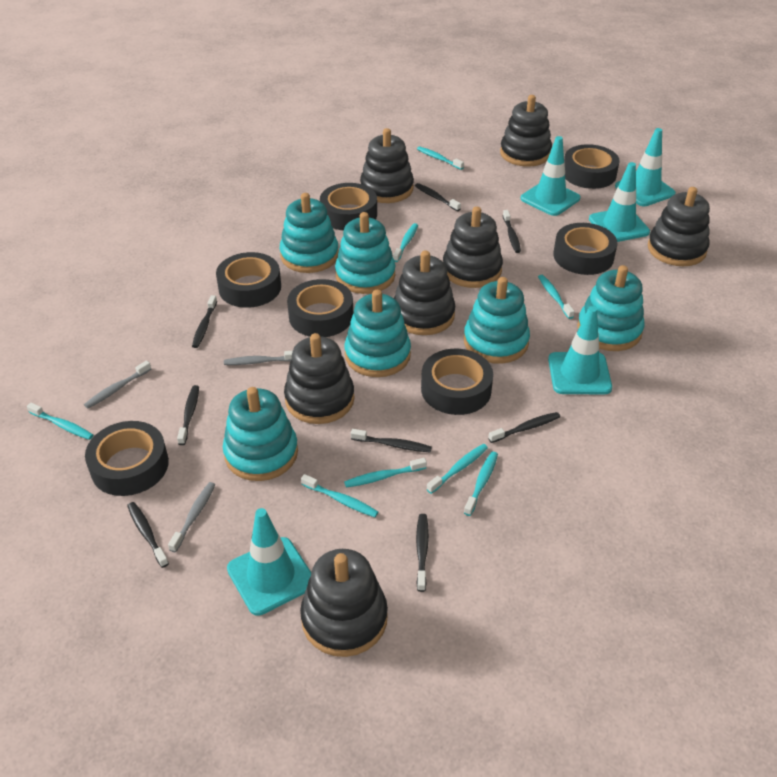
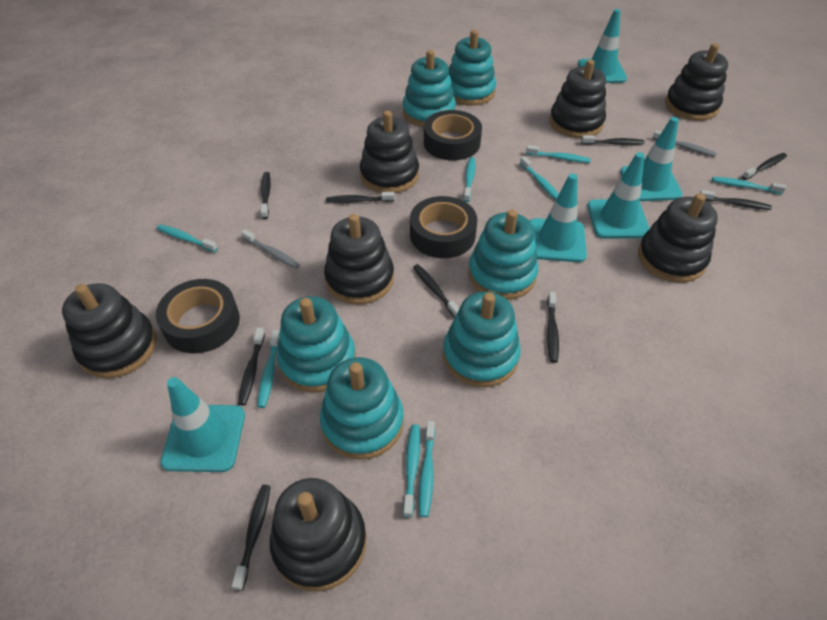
black tape: 7 -> 3
black toothbrush: 8 -> 9
grey toothbrush: 3 -> 2

